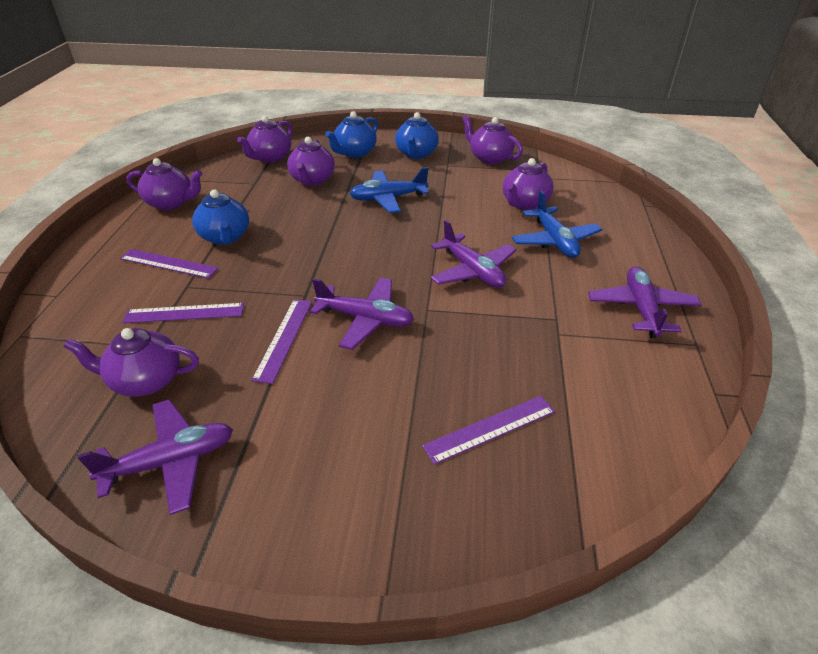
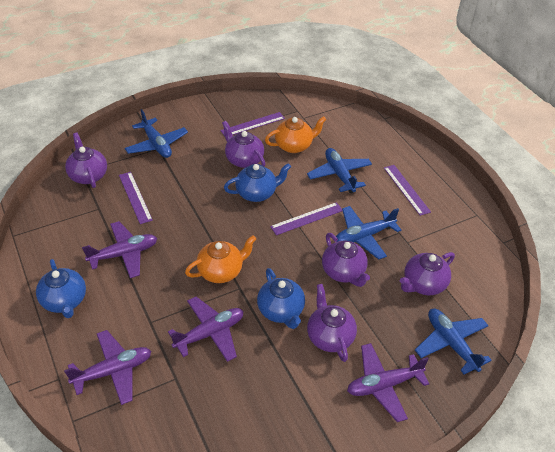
blue plane: 2 -> 4
orange teapot: 0 -> 2
purple teapot: 6 -> 5

